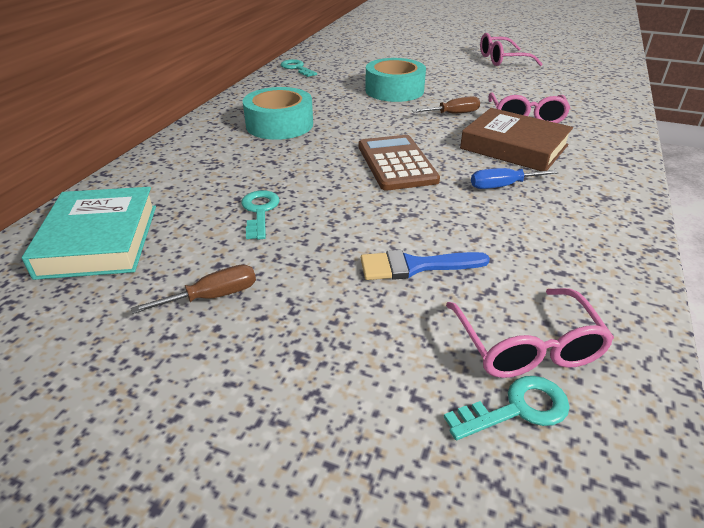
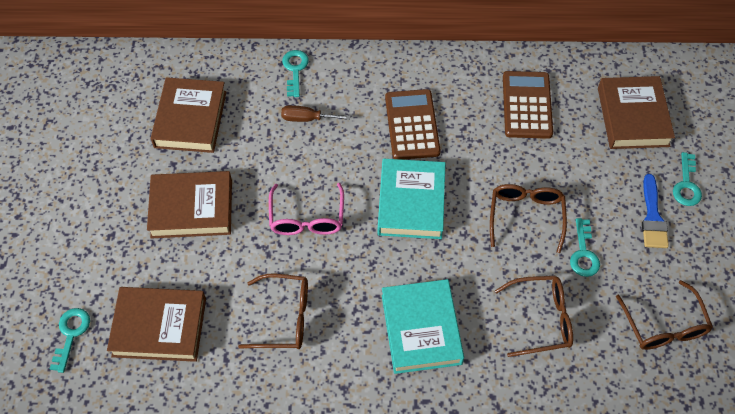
blue screwdriver: 1 -> 0
brown book: 1 -> 4
brown calculator: 1 -> 2
brown glasses: 0 -> 4
brown screwdriver: 2 -> 1
pink glasses: 3 -> 1
turquoise book: 1 -> 2
turquoise key: 3 -> 4
turquoise tape: 2 -> 0

